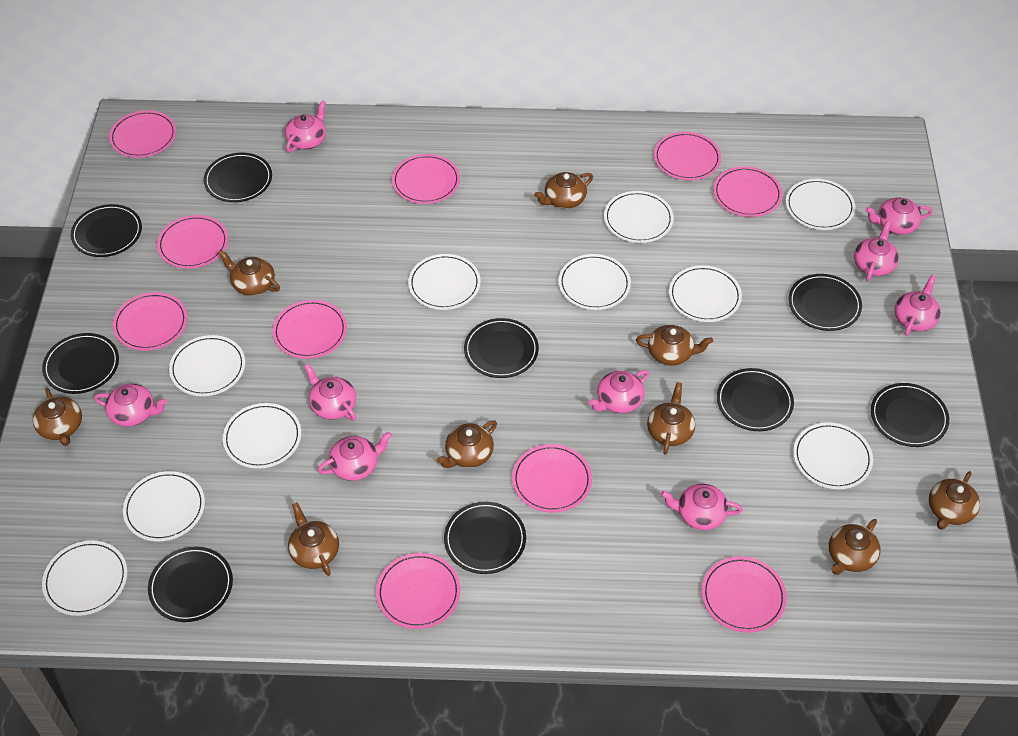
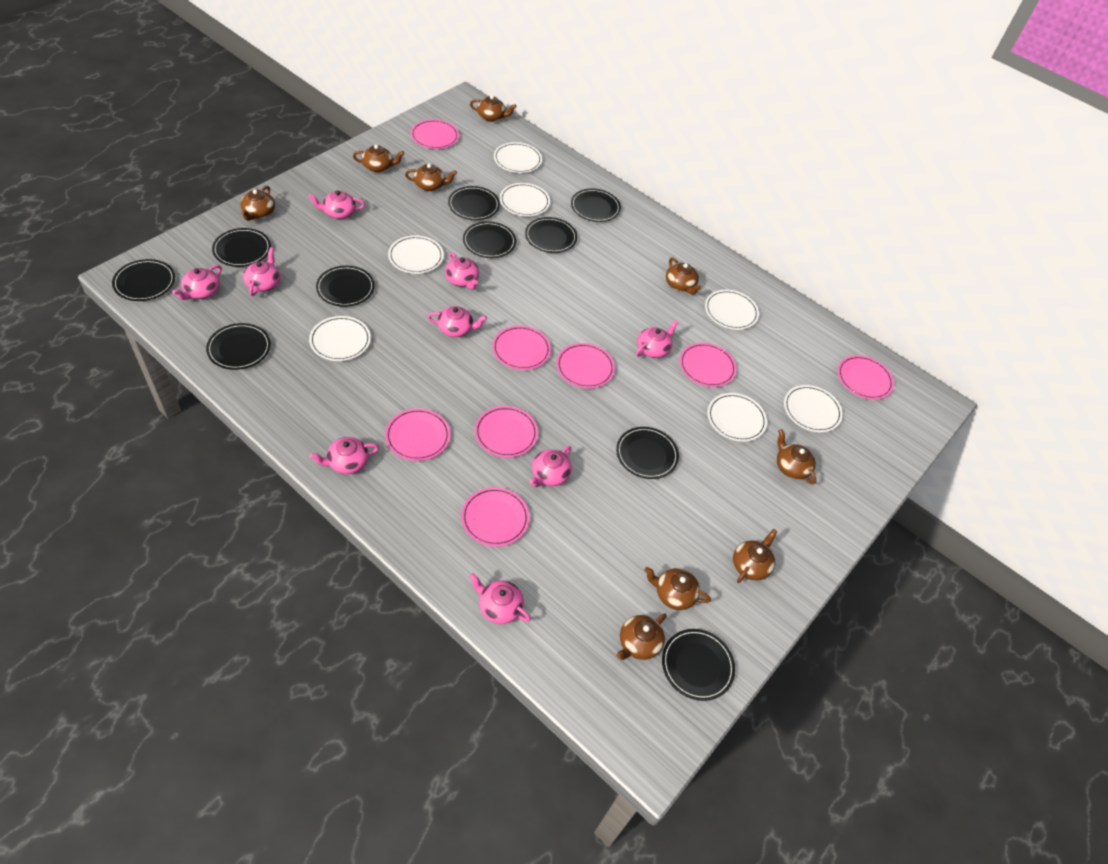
black plate: 9 -> 10
pink plate: 10 -> 8
white plate: 10 -> 7

